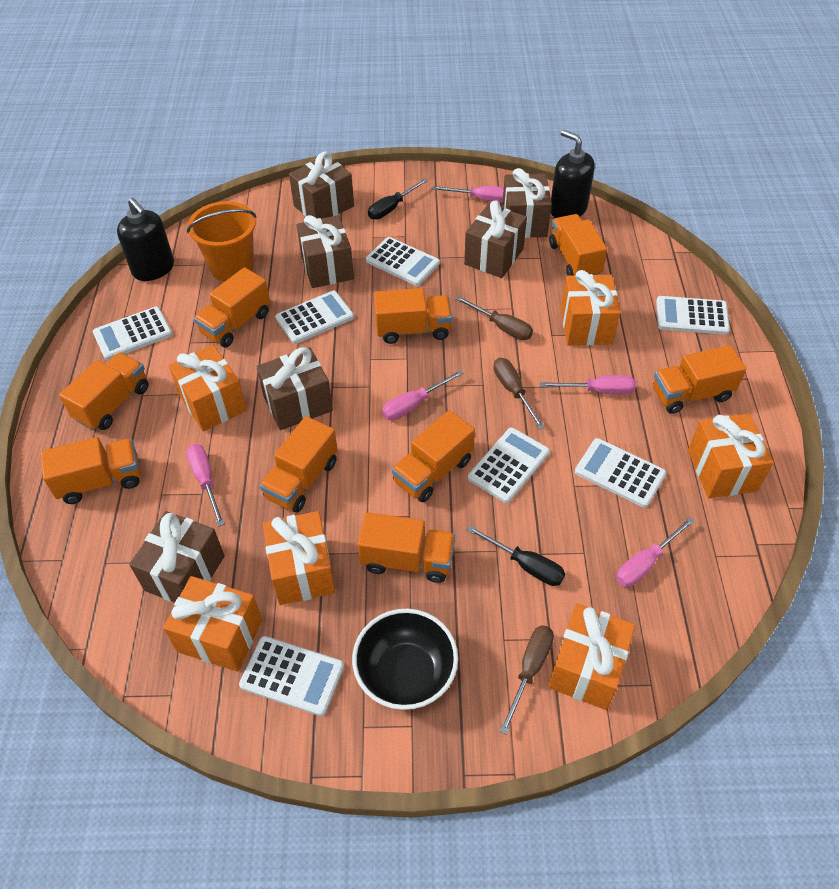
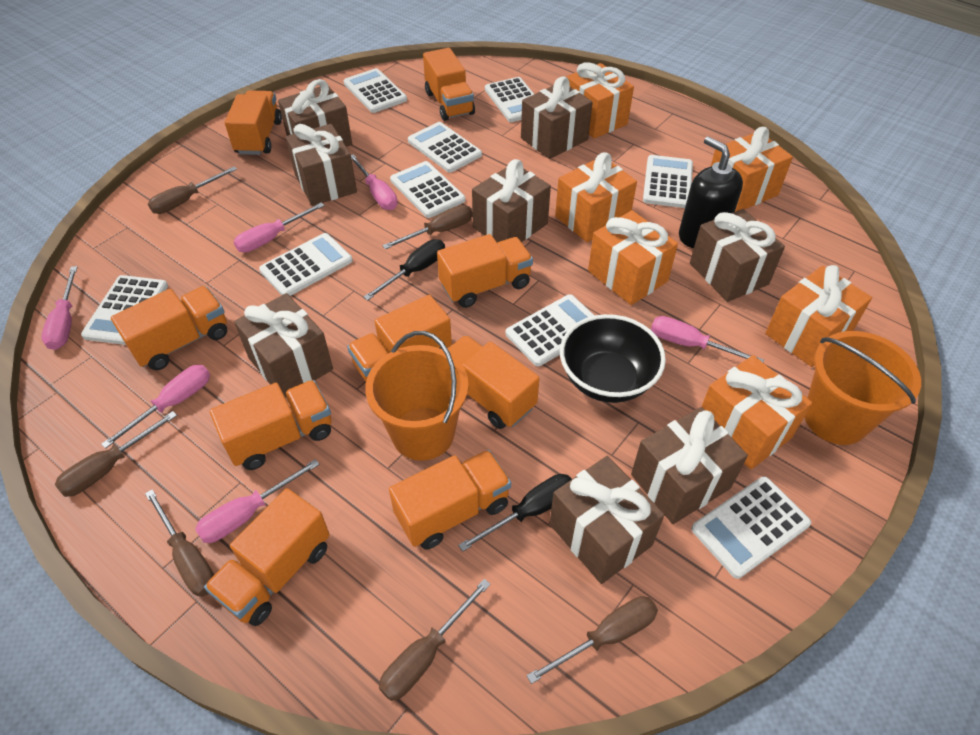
black soap dispenser: 2 -> 1
brown gift: 6 -> 8
brown screwdriver: 3 -> 6
orange bucket: 1 -> 2
pink screwdriver: 5 -> 6
white calculator: 7 -> 9

